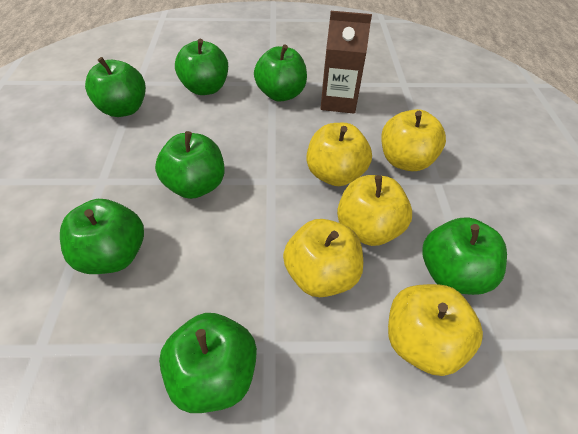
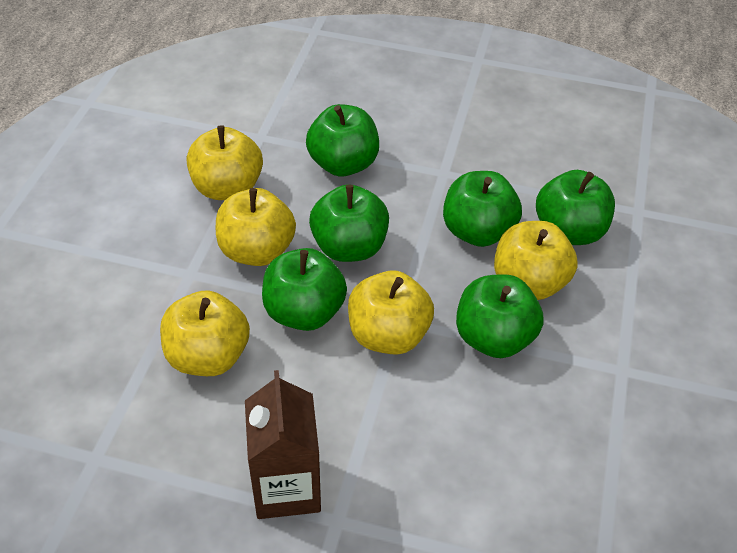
green apple: 7 -> 6

